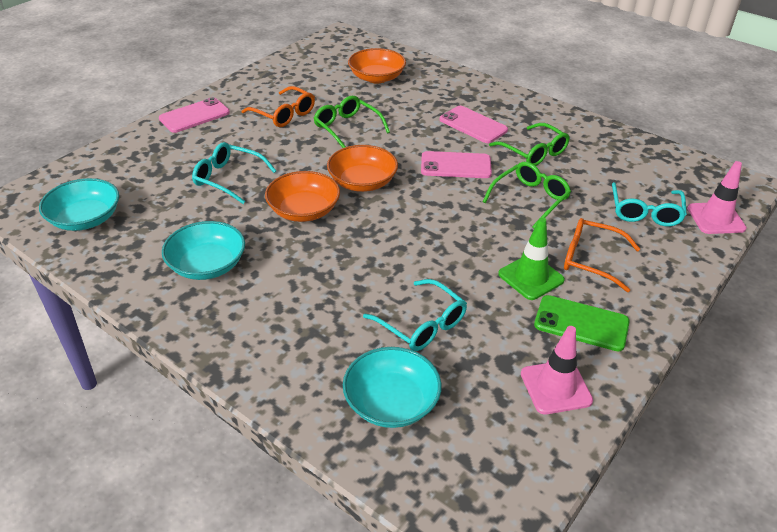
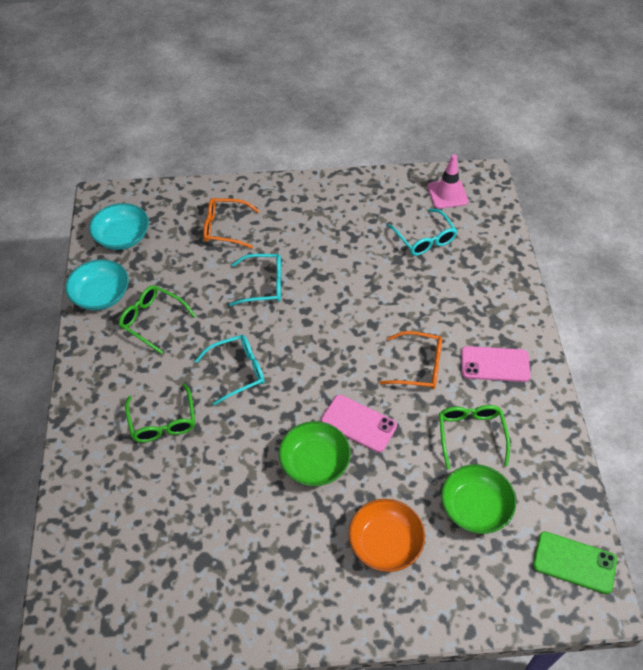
green bowl: 0 -> 2
green traffic cone: 1 -> 0
orange bowl: 3 -> 1
pink phone: 3 -> 2
pink traffic cone: 2 -> 1
turquoise bowl: 3 -> 2

